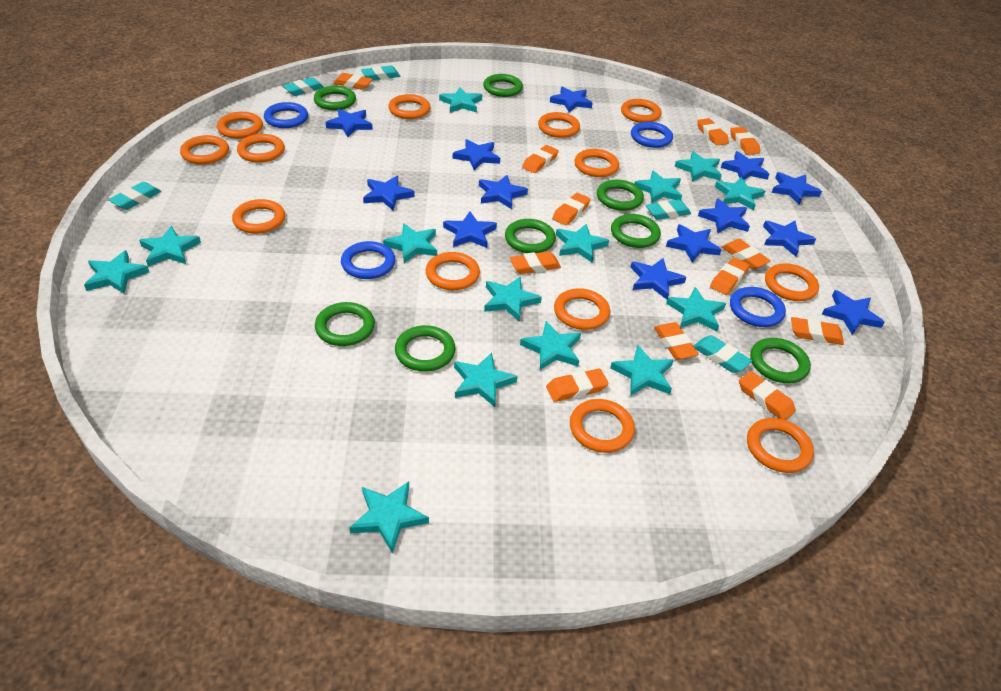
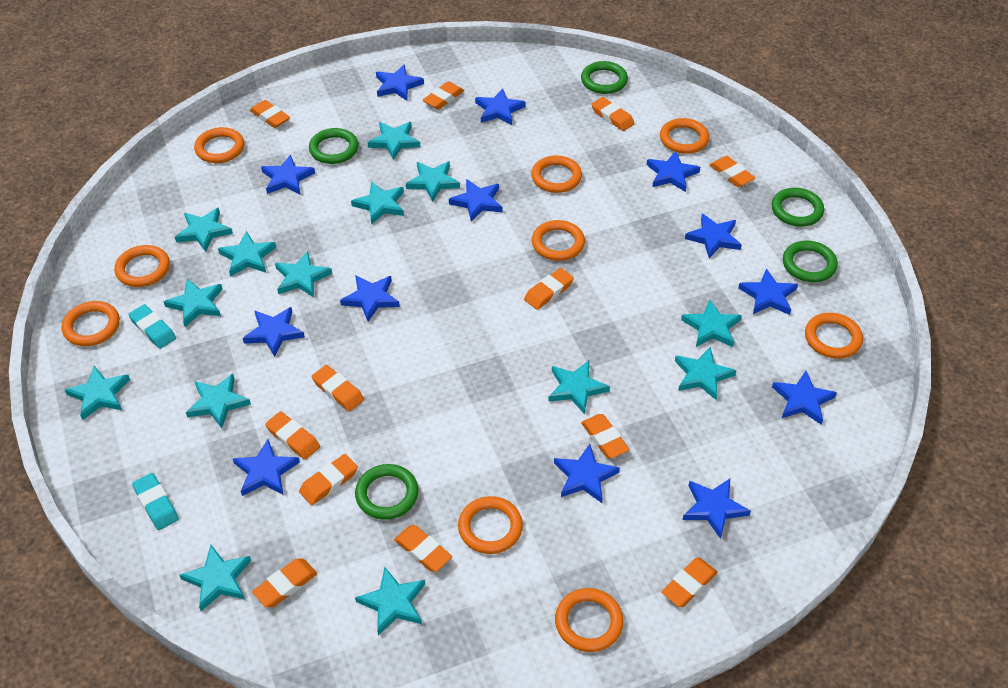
blue ring: 4 -> 0
green ring: 8 -> 5
orange ring: 13 -> 9
turquoise eraser: 5 -> 2

